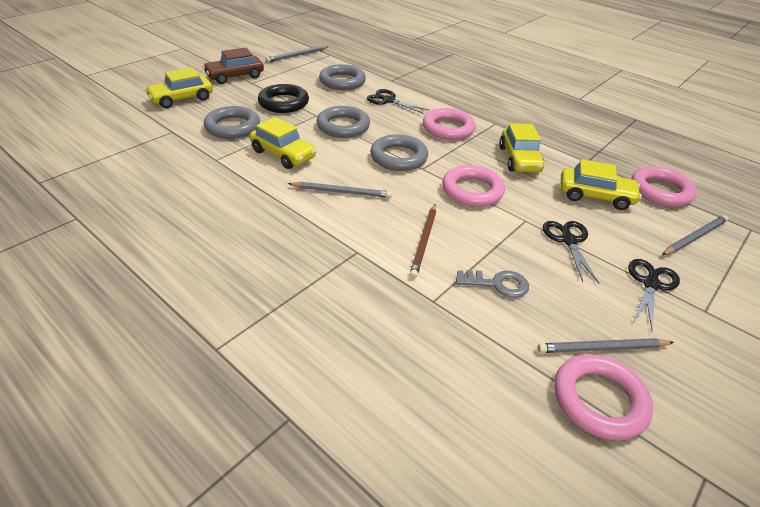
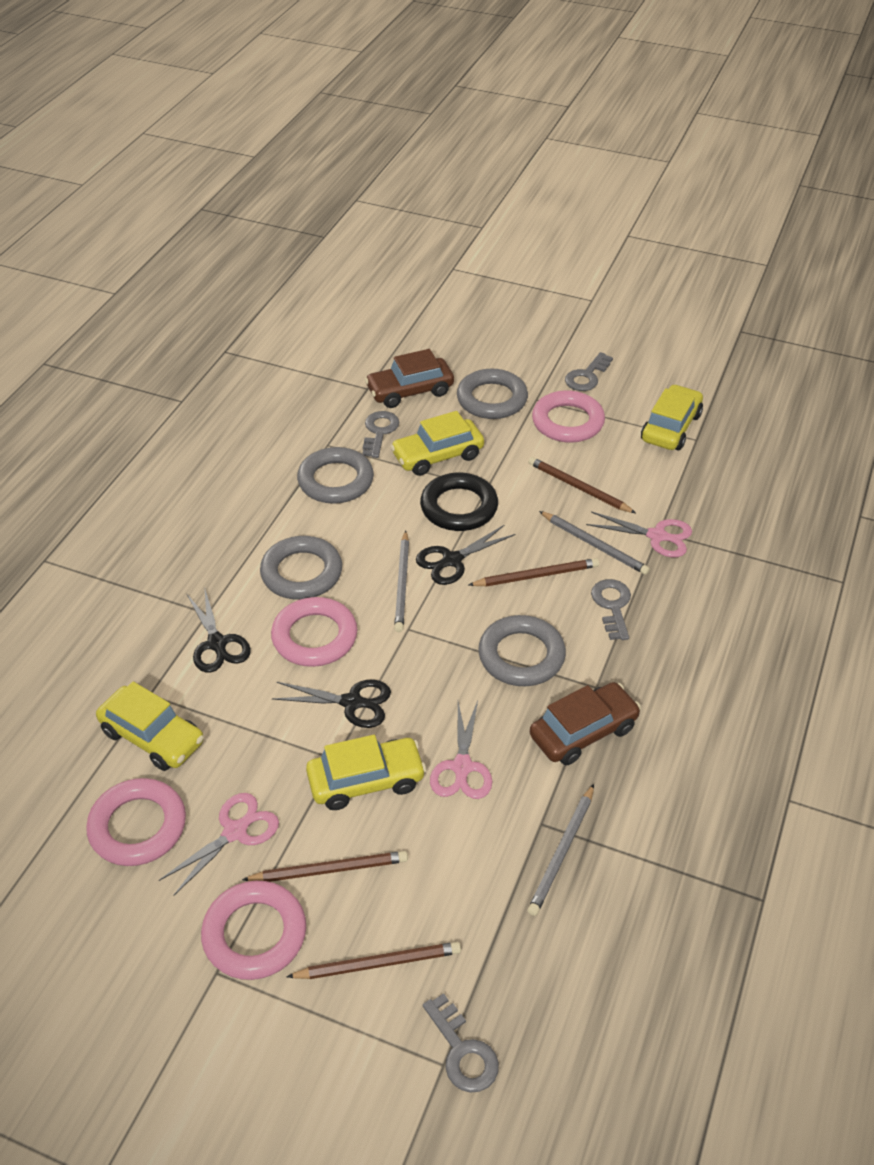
brown car: 1 -> 2
brown pencil: 1 -> 4
grey key: 1 -> 4
grey pencil: 4 -> 3
pink scissors: 0 -> 3

